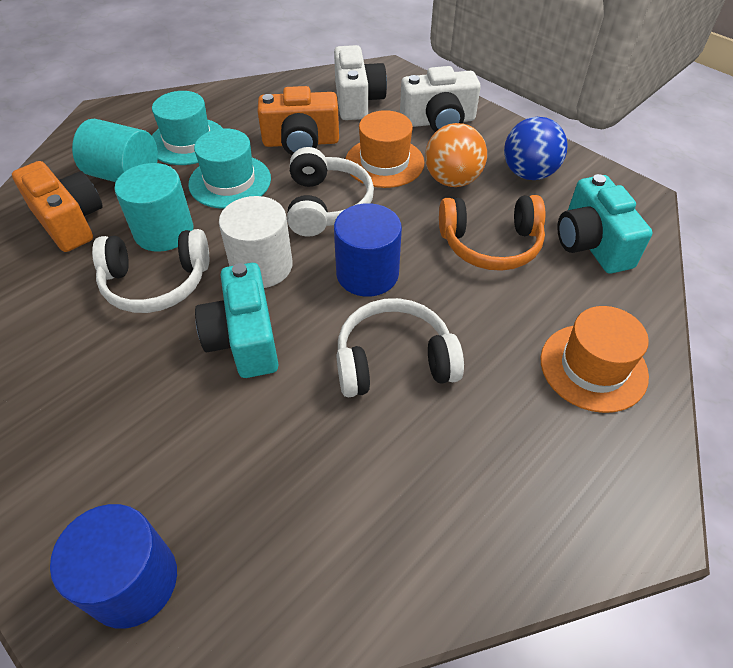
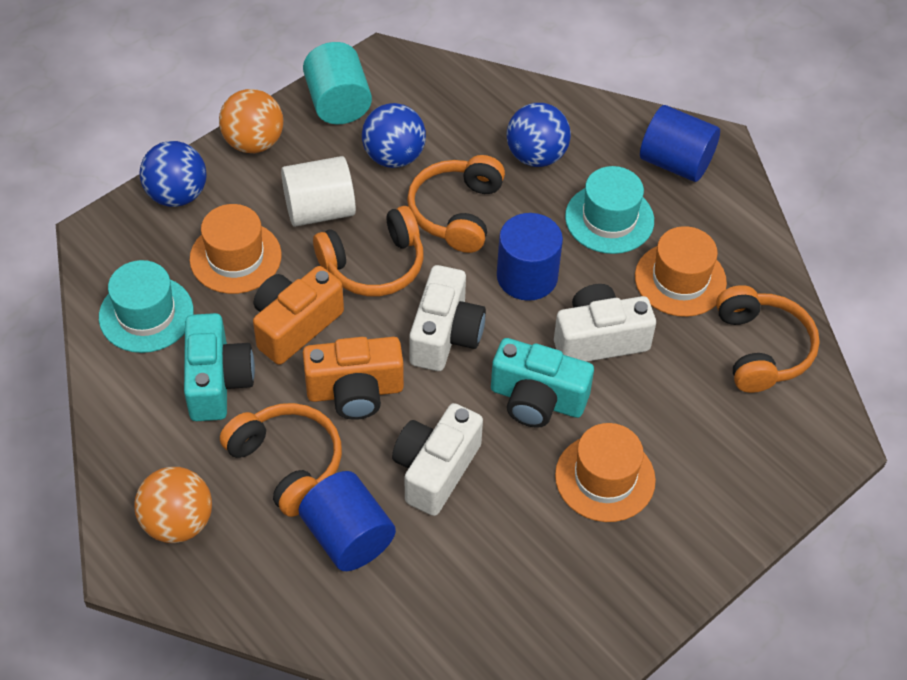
blue ball: 1 -> 3
blue cylinder: 2 -> 3
orange ball: 1 -> 2
orange hat: 2 -> 3
orange headphones: 1 -> 4
turquoise cylinder: 2 -> 1
white camera: 2 -> 3
white headphones: 3 -> 0

